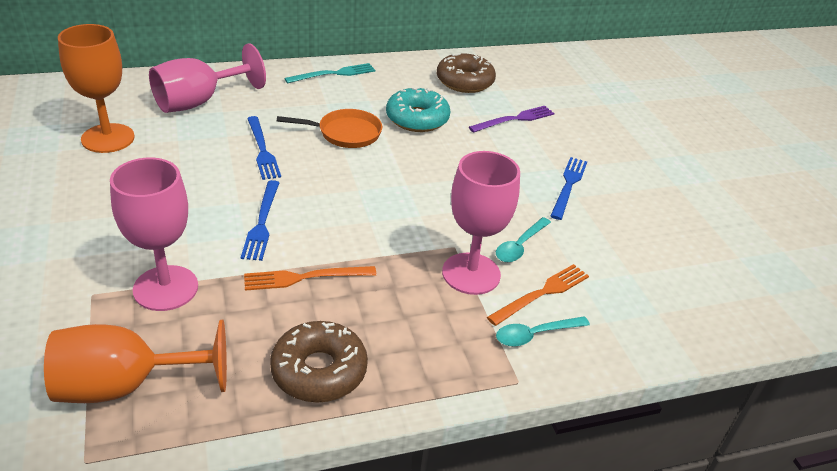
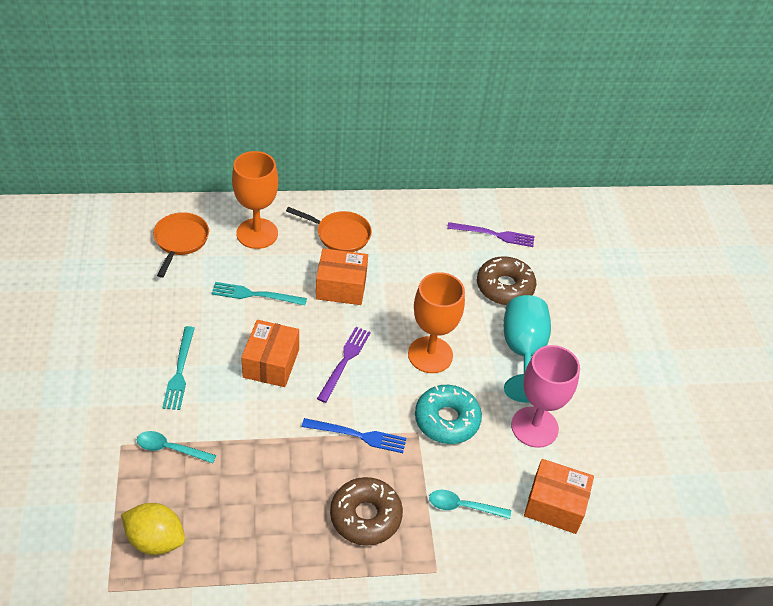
blue fork: 3 -> 1
orange box: 0 -> 3
orange fork: 2 -> 0
orange pan: 1 -> 2
pink goblet: 3 -> 1
purple fork: 1 -> 2
turquoise fork: 1 -> 2
turquoise goblet: 0 -> 1
yellow lemon: 0 -> 1

